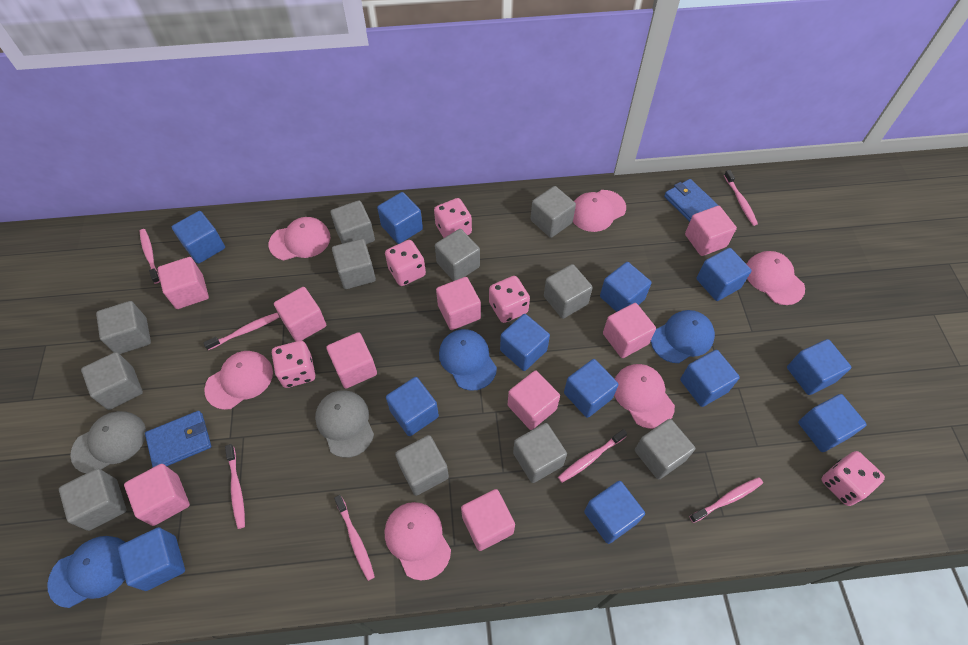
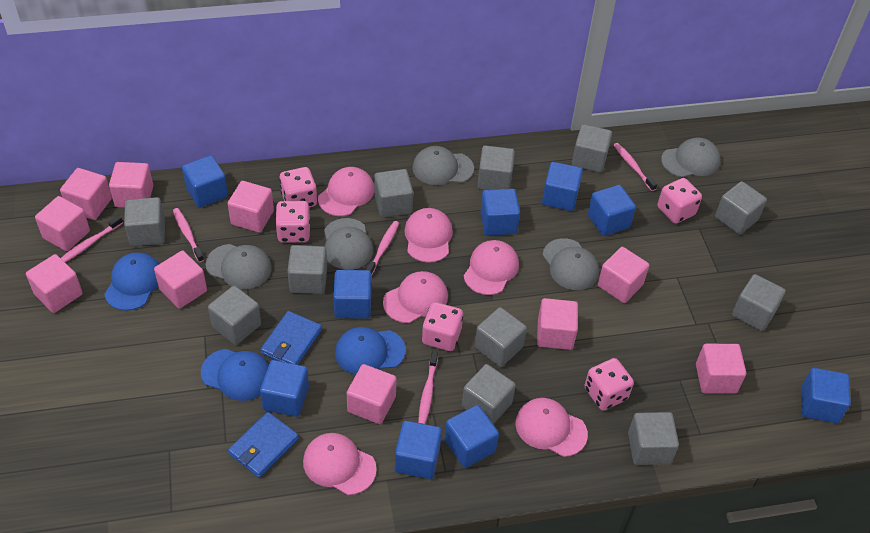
blue cube: 12 -> 9
grey cap: 2 -> 5
pink cube: 9 -> 10
pink toothbrush: 7 -> 5

